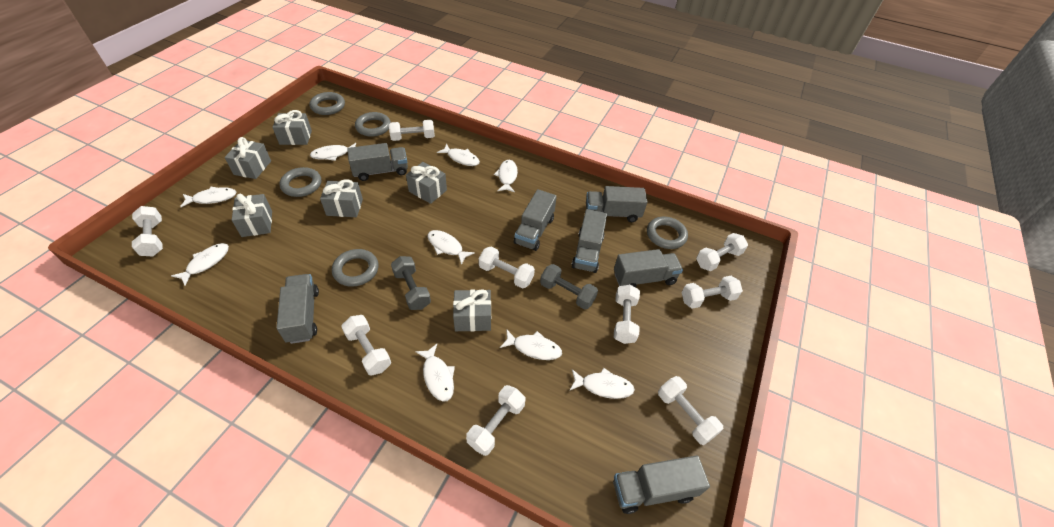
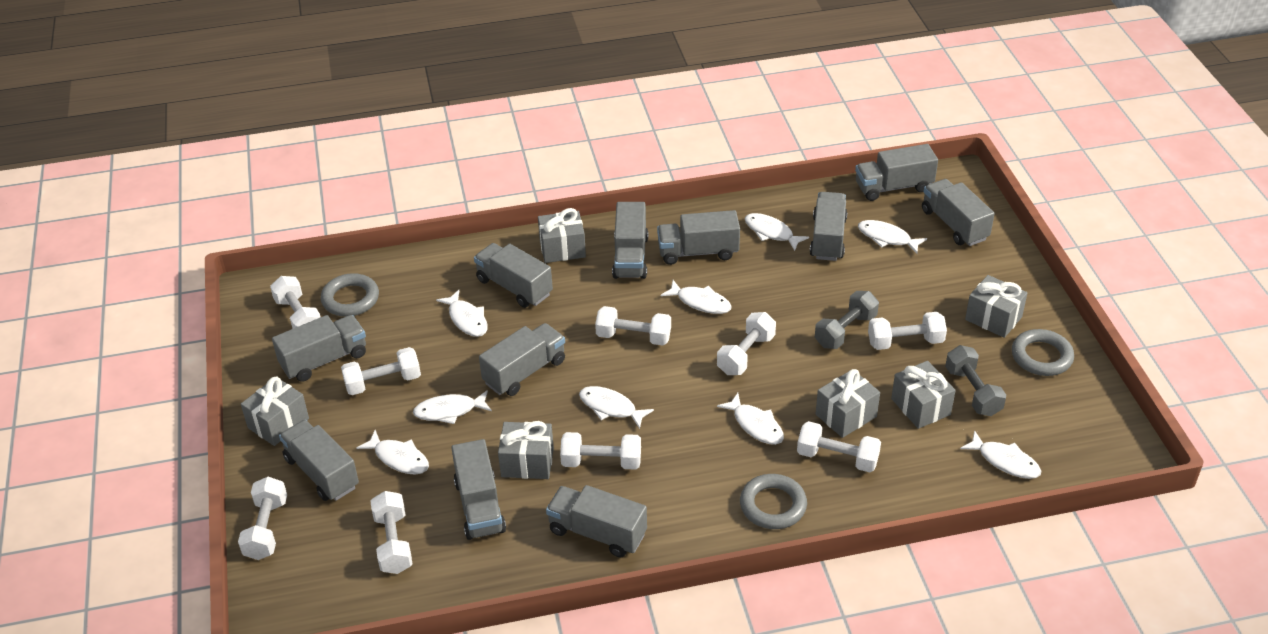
grey ring: 5 -> 3
grey truck: 7 -> 11

